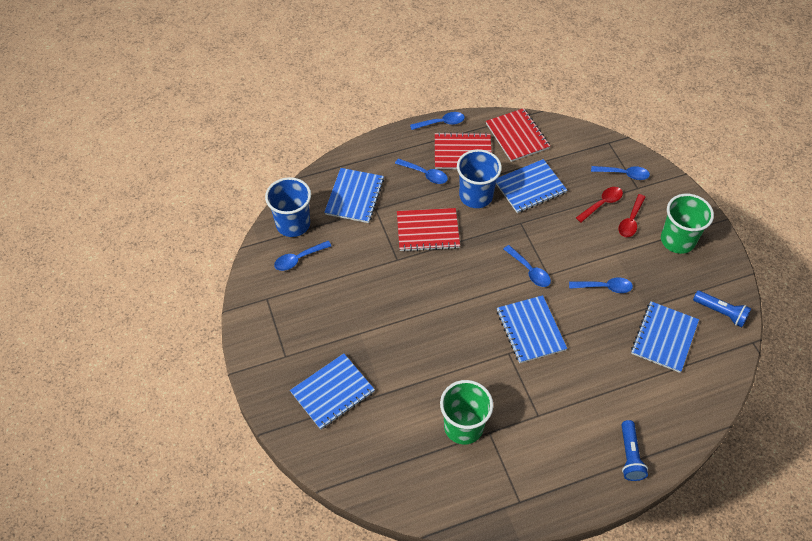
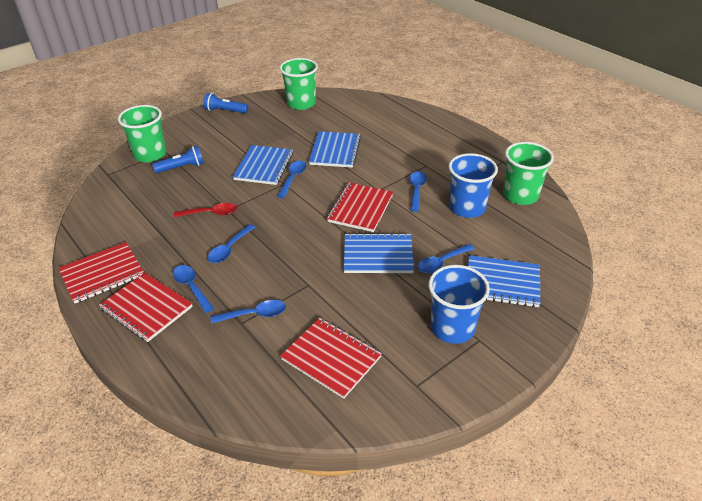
blue notebook: 5 -> 4
green cup: 2 -> 3
red notebook: 3 -> 4
red spoon: 2 -> 1

